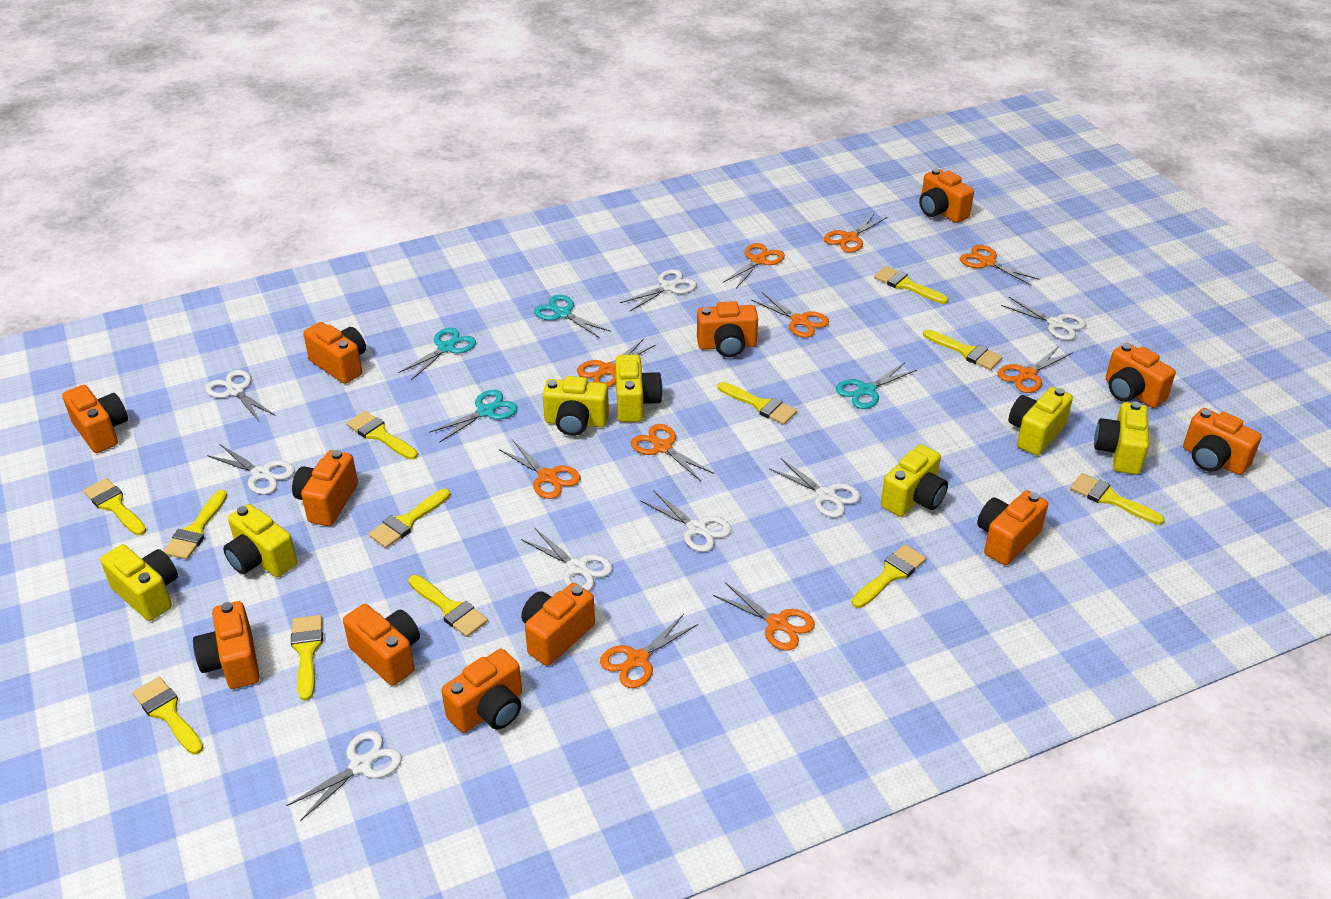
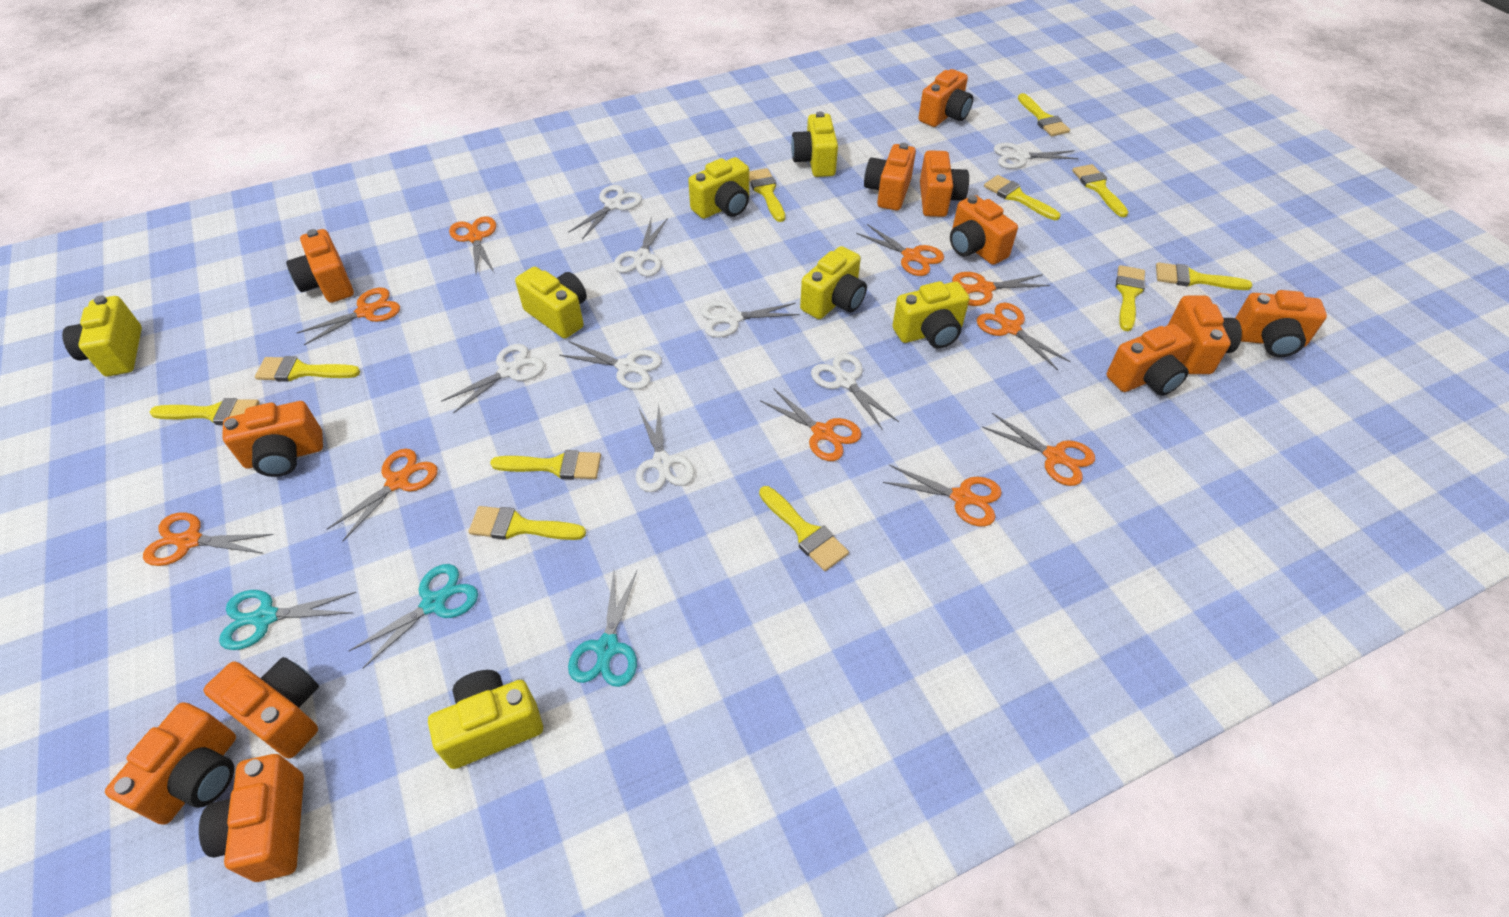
turquoise scissors: 4 -> 3
yellow brush: 12 -> 11

